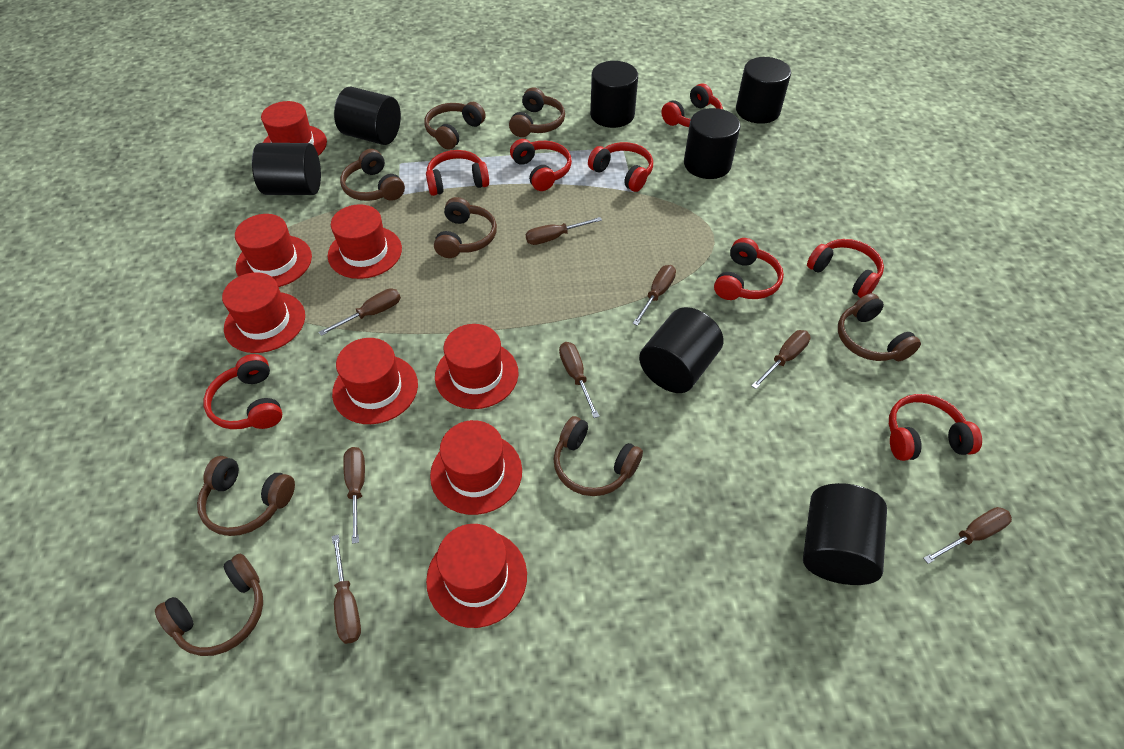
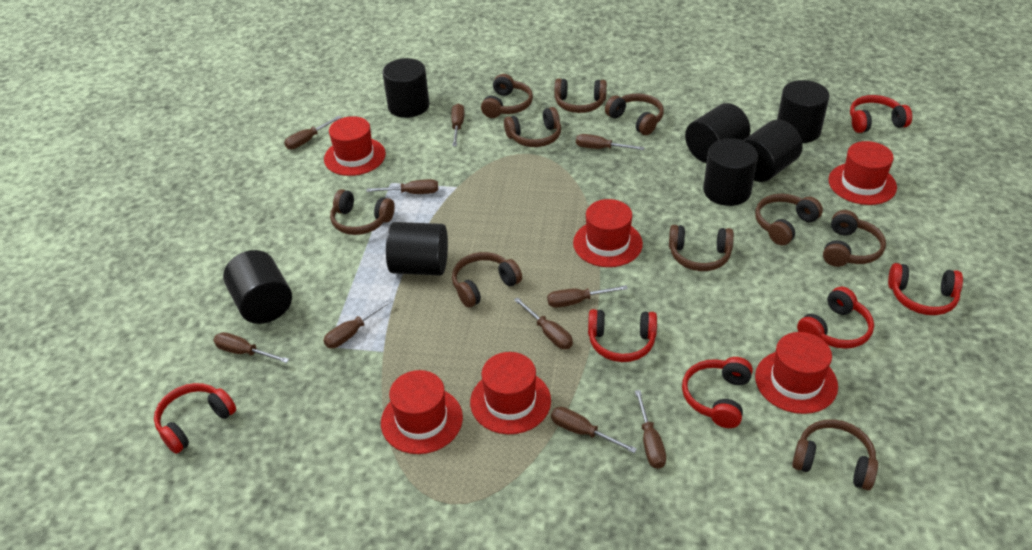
brown headphones: 8 -> 10
brown screwdriver: 8 -> 10
red hat: 8 -> 6
red headphones: 8 -> 6

